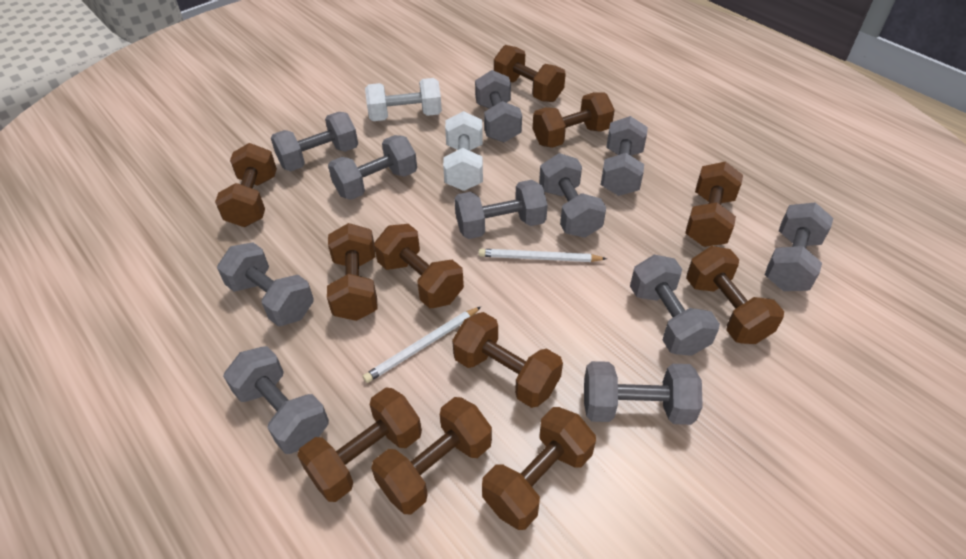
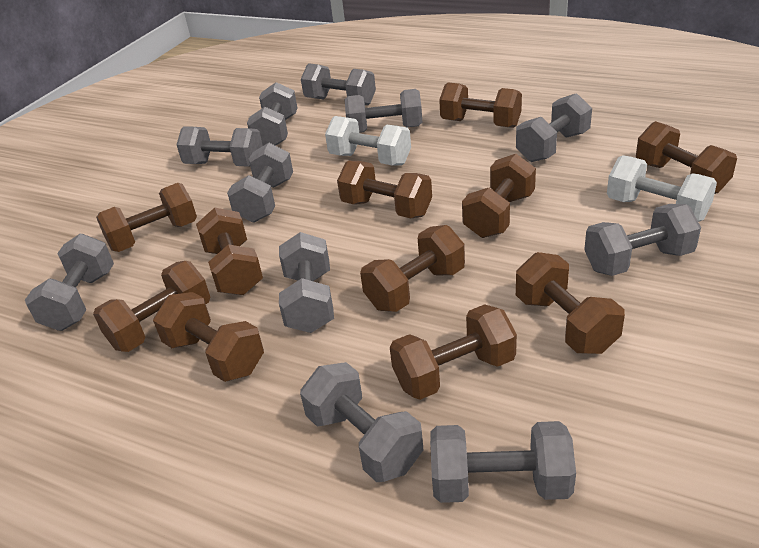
white pencil: 2 -> 0

